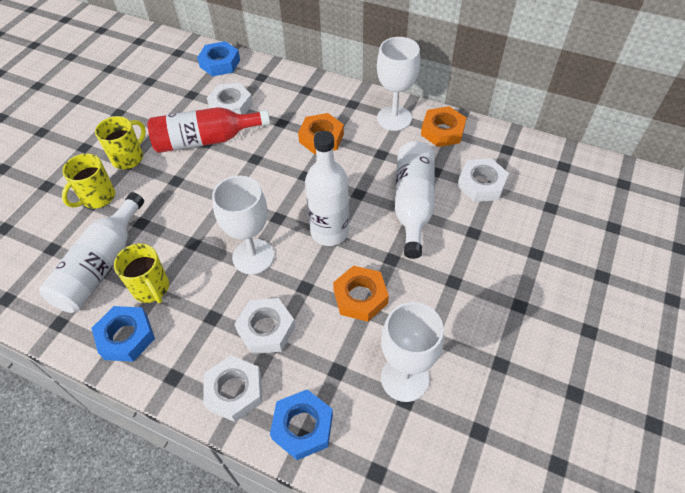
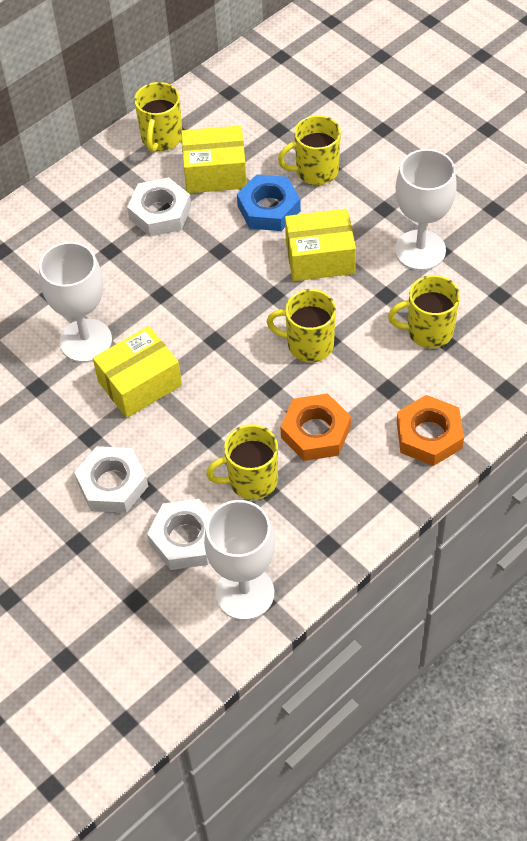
blue nut: 3 -> 1
orange nut: 3 -> 2
red bottle: 1 -> 0
white bottle: 3 -> 0
white nut: 4 -> 3
yellow box: 0 -> 3
yellow mug: 3 -> 5

